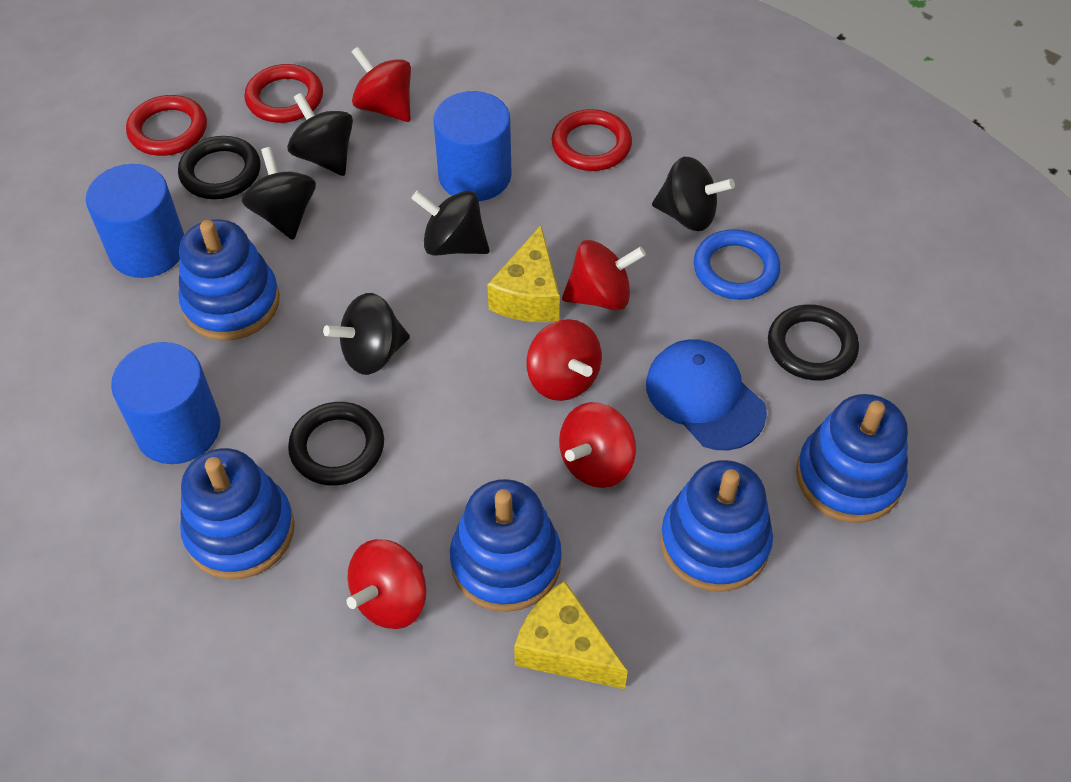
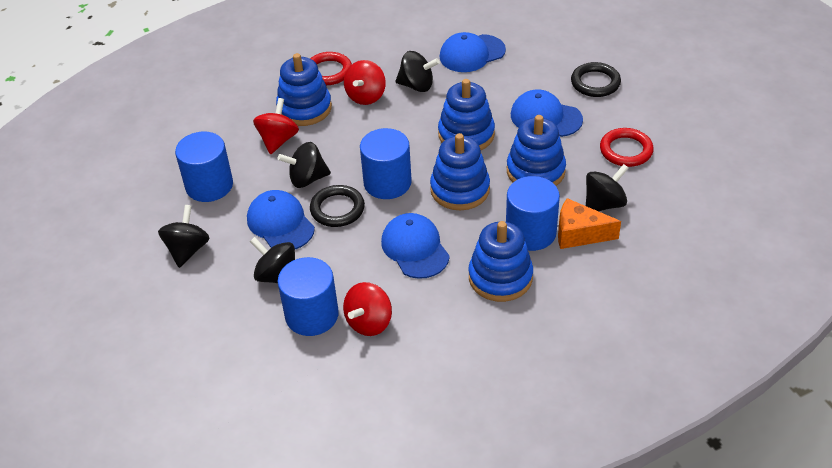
black ring: 3 -> 2
blue cap: 1 -> 4
blue cylinder: 3 -> 4
blue ring: 1 -> 0
orange cheese: 0 -> 1
red ring: 3 -> 2
red spinning top: 5 -> 3
yellow cheese: 2 -> 0

